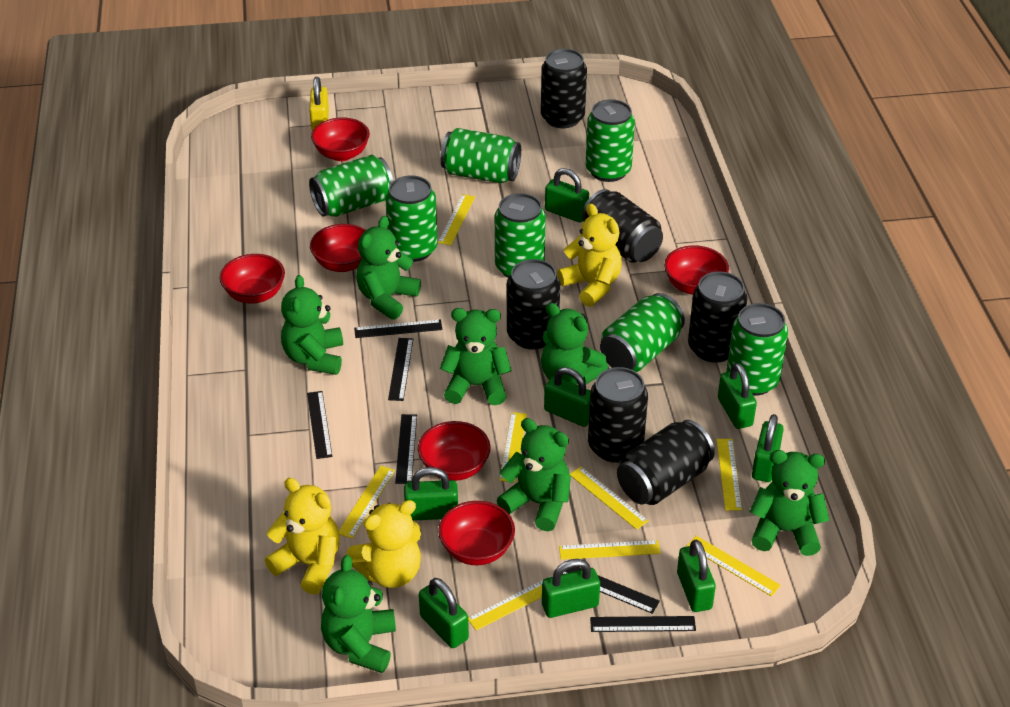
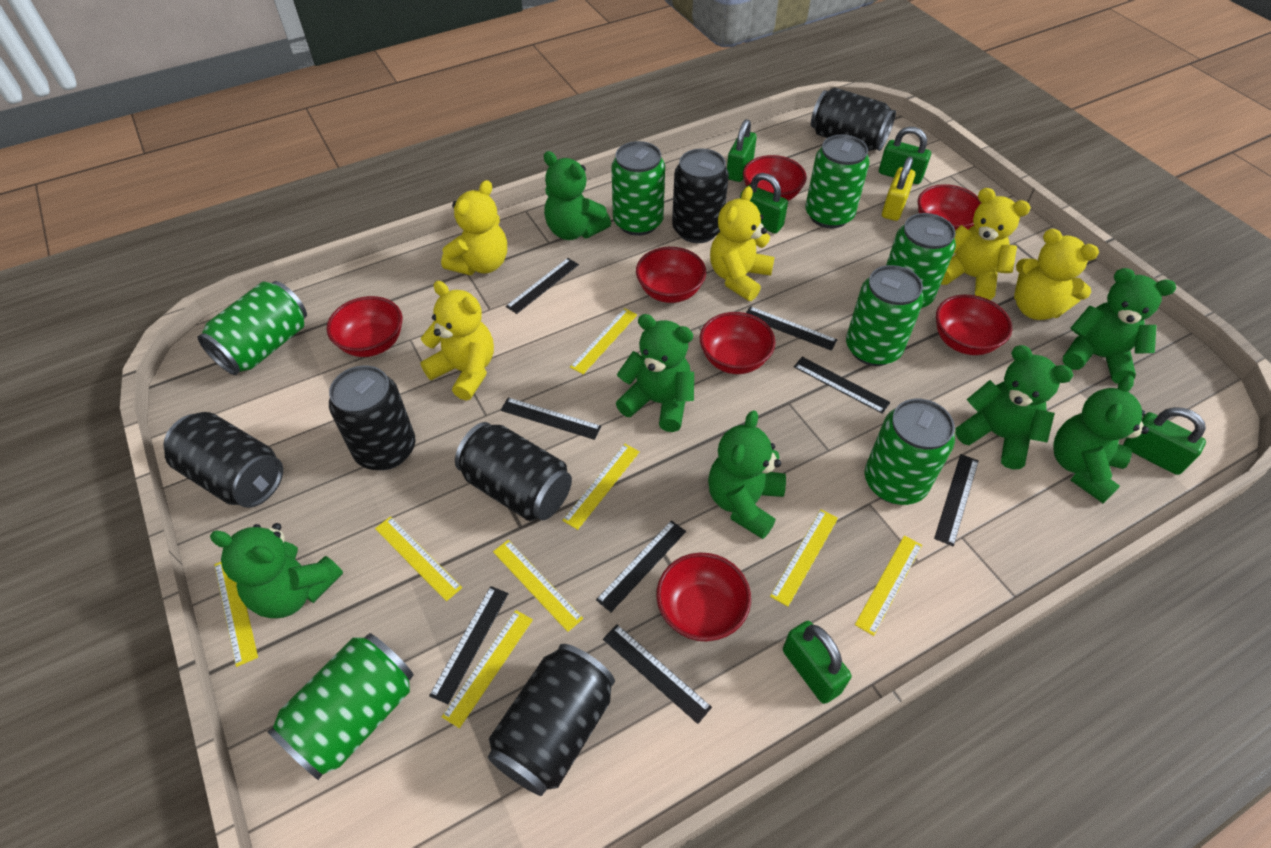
black ruler: 6 -> 8
green padlock: 8 -> 5
red bowl: 6 -> 7
yellow teddy bear: 3 -> 5

